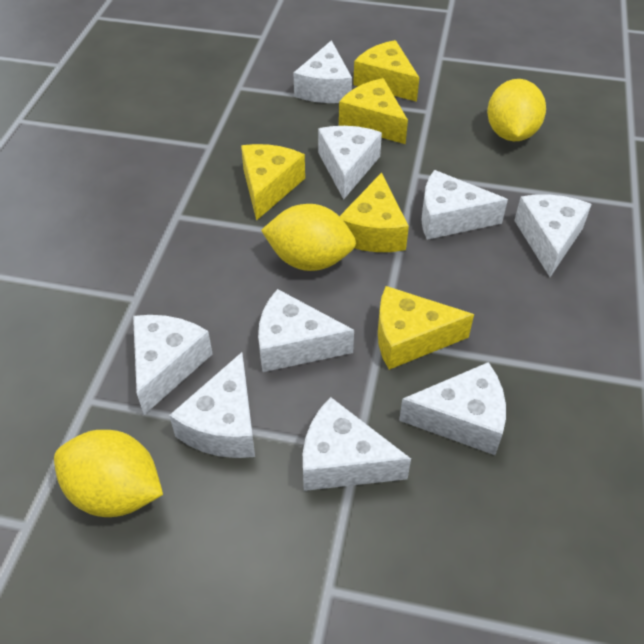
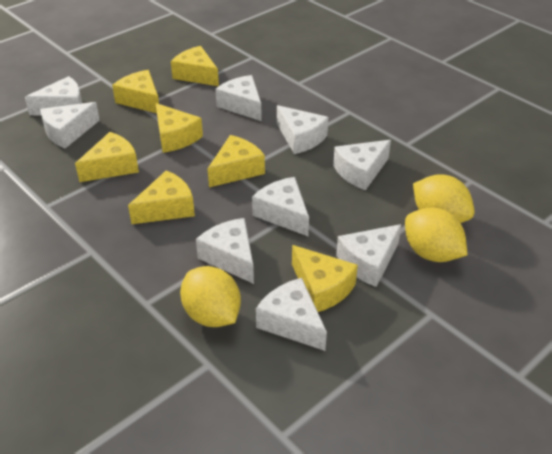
yellow cheese: 5 -> 7

